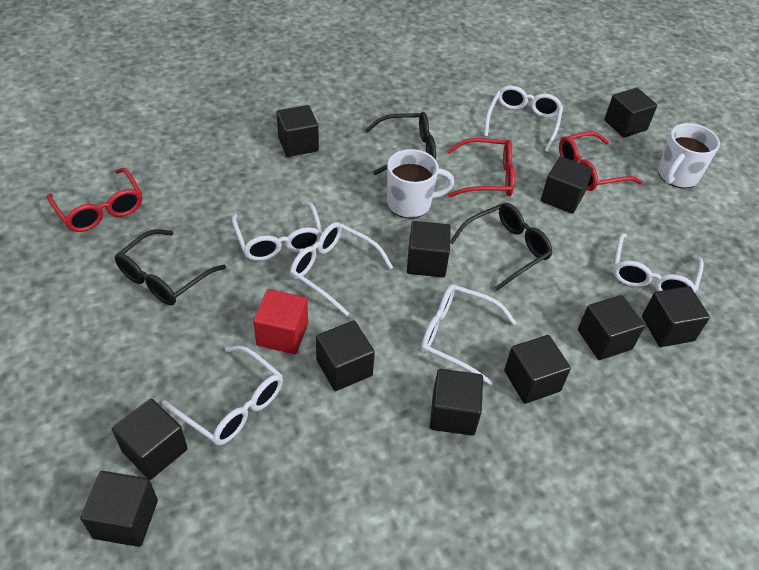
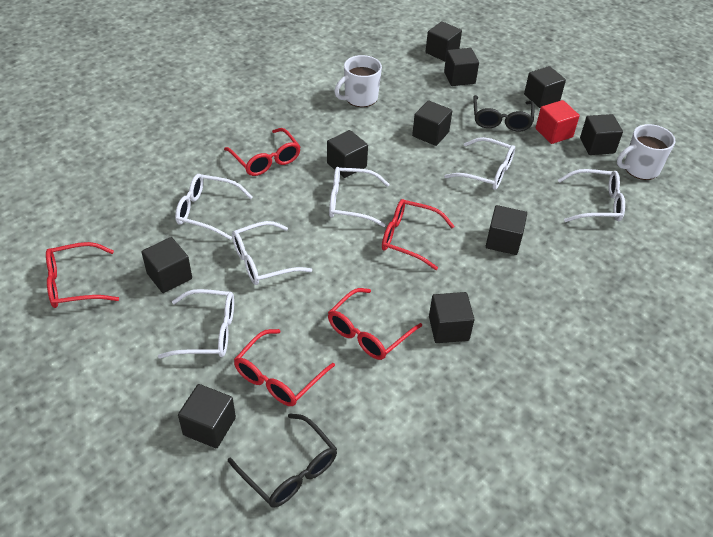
black cube: 11 -> 10
black glasses: 3 -> 2
red glasses: 3 -> 5

